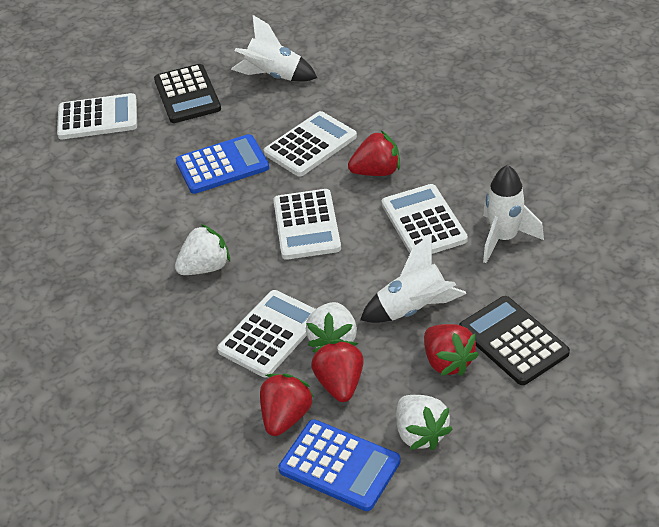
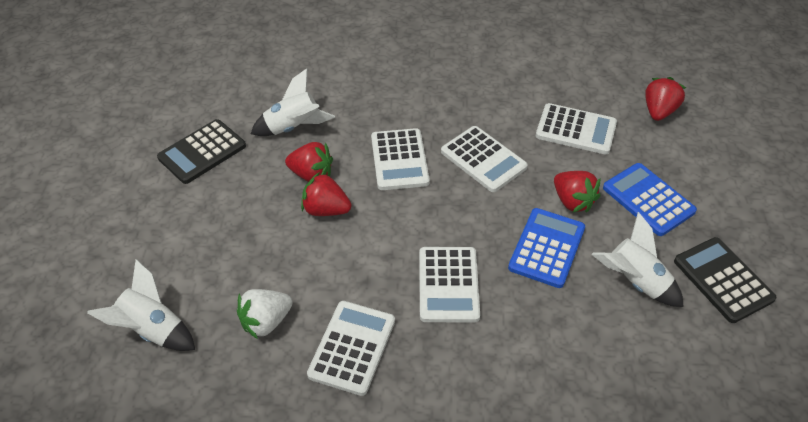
white strawberry: 3 -> 1

